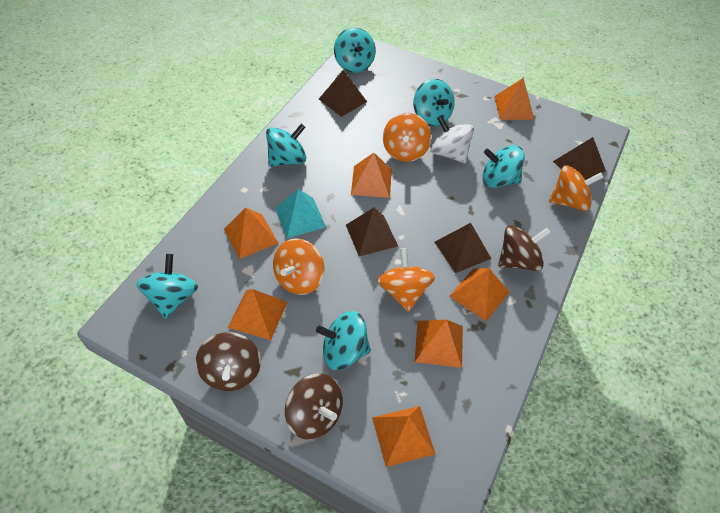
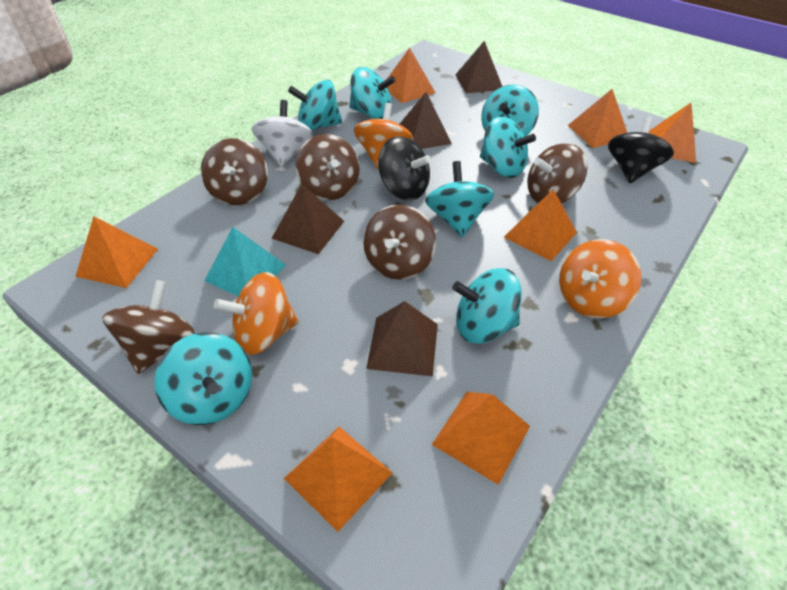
black spinning top: 0 -> 2
brown spinning top: 3 -> 5
orange spinning top: 4 -> 3
turquoise spinning top: 6 -> 7

